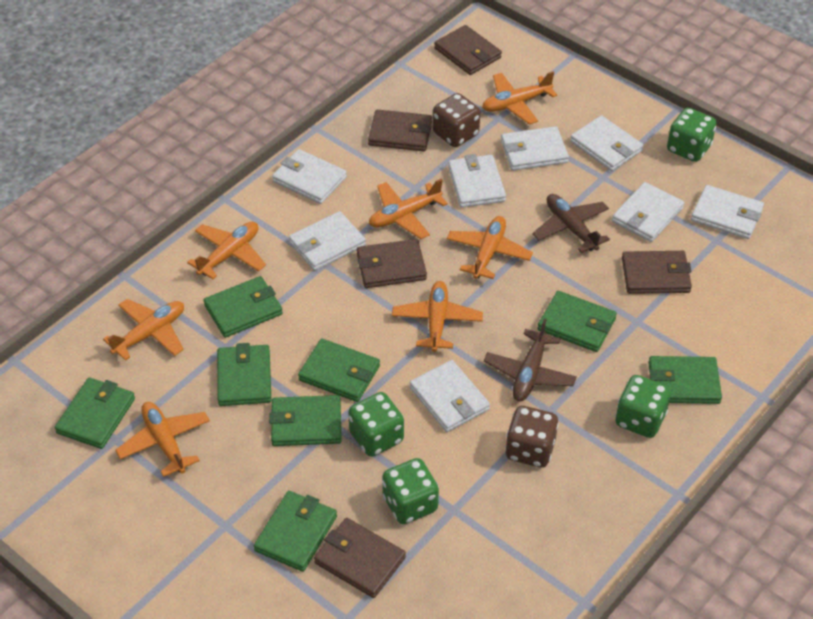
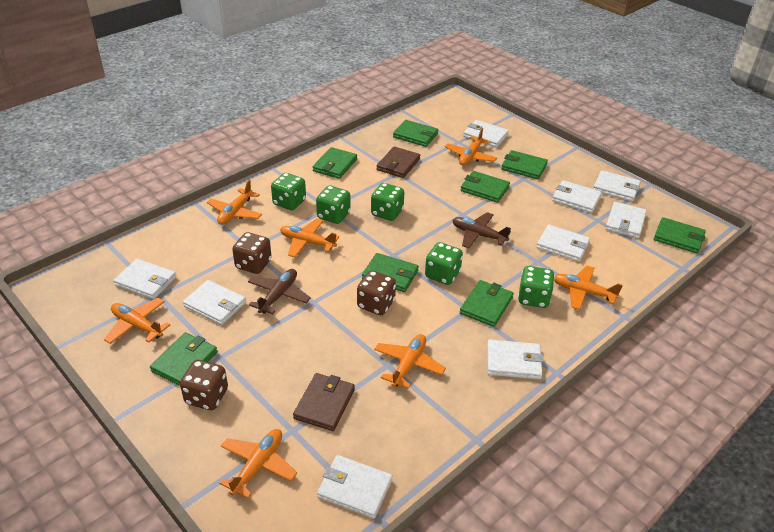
brown dice: 2 -> 3
brown wallet: 5 -> 2
green dice: 4 -> 5
white wallet: 8 -> 9

